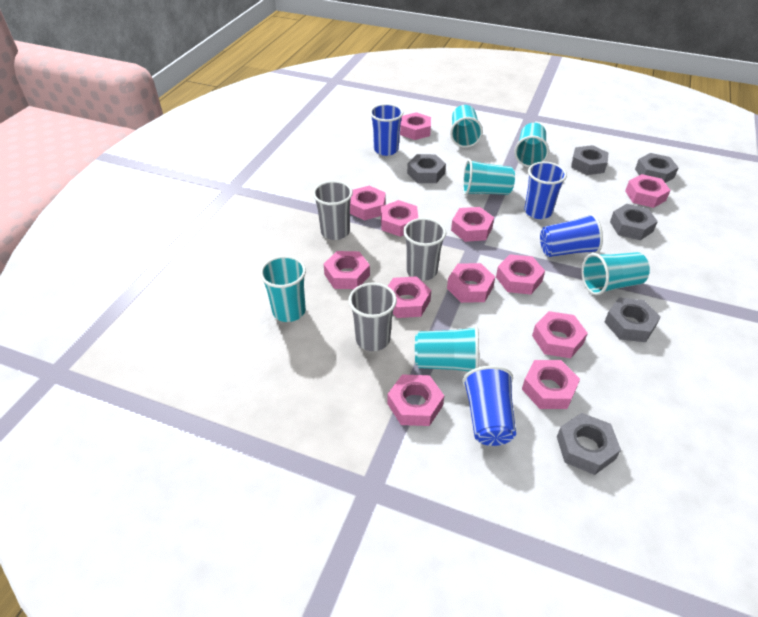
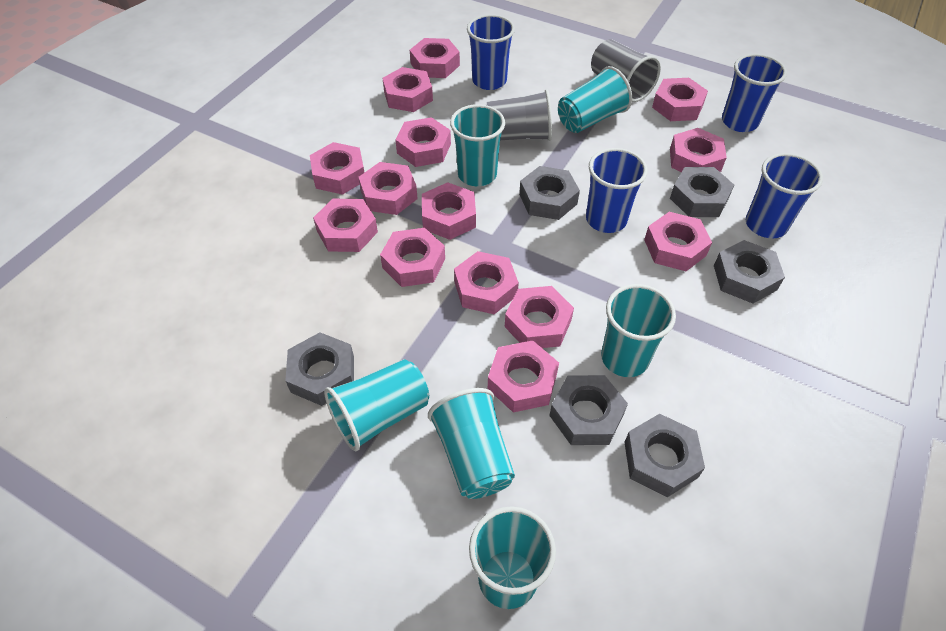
grey cup: 3 -> 2
pink nut: 12 -> 14

